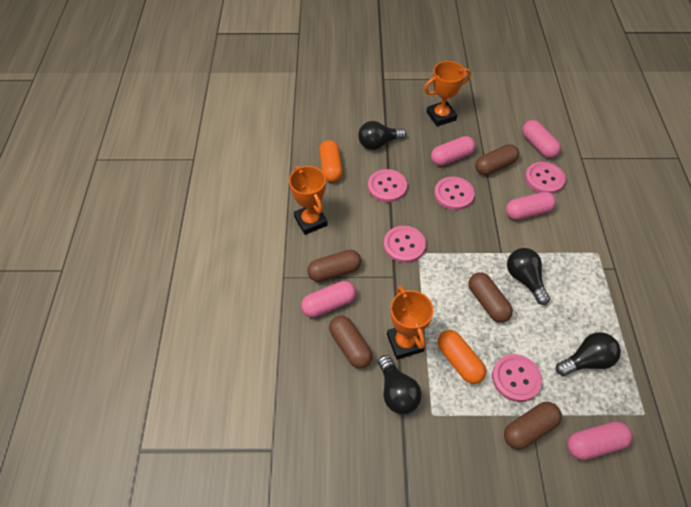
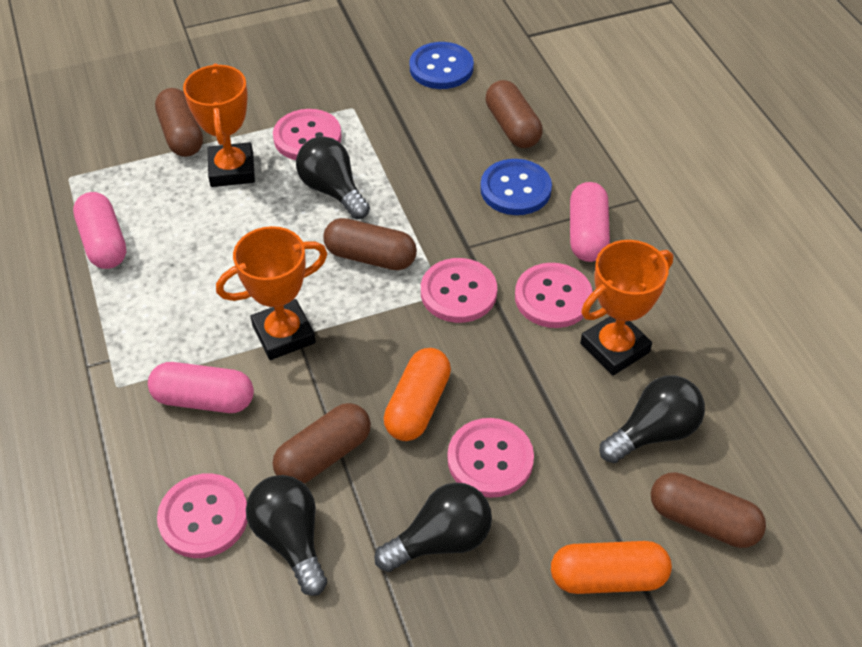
blue button: 0 -> 2
pink capsule: 5 -> 3

